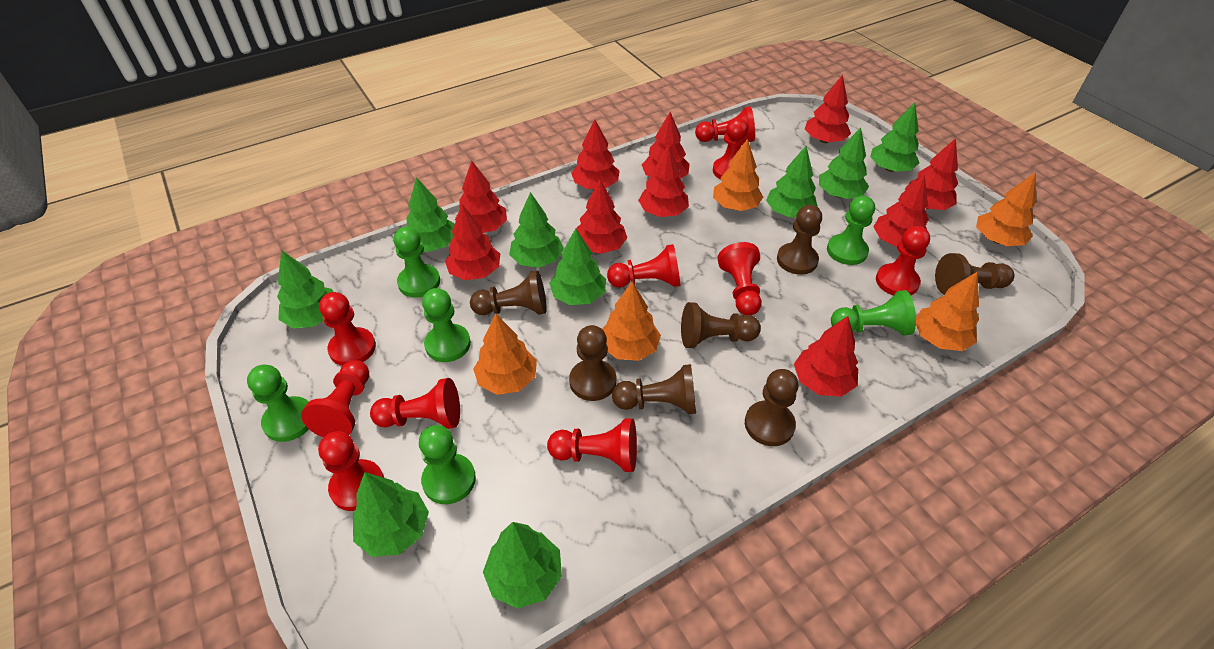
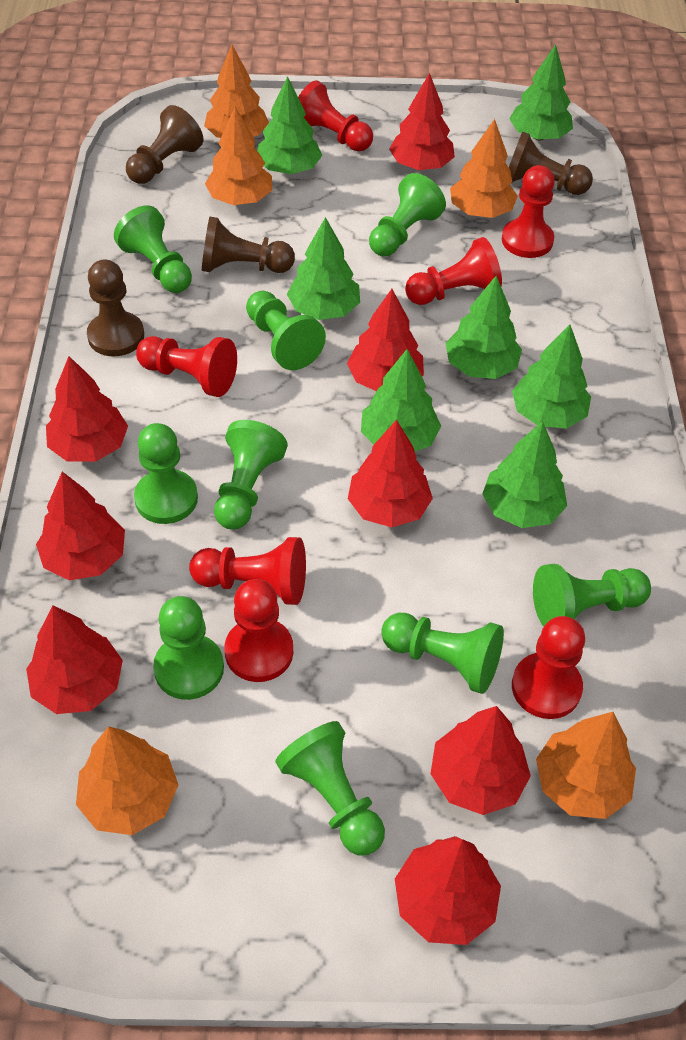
brown pawn: 7 -> 4
green pawn: 6 -> 9
green tree: 9 -> 7
red pawn: 10 -> 7
red tree: 10 -> 8

